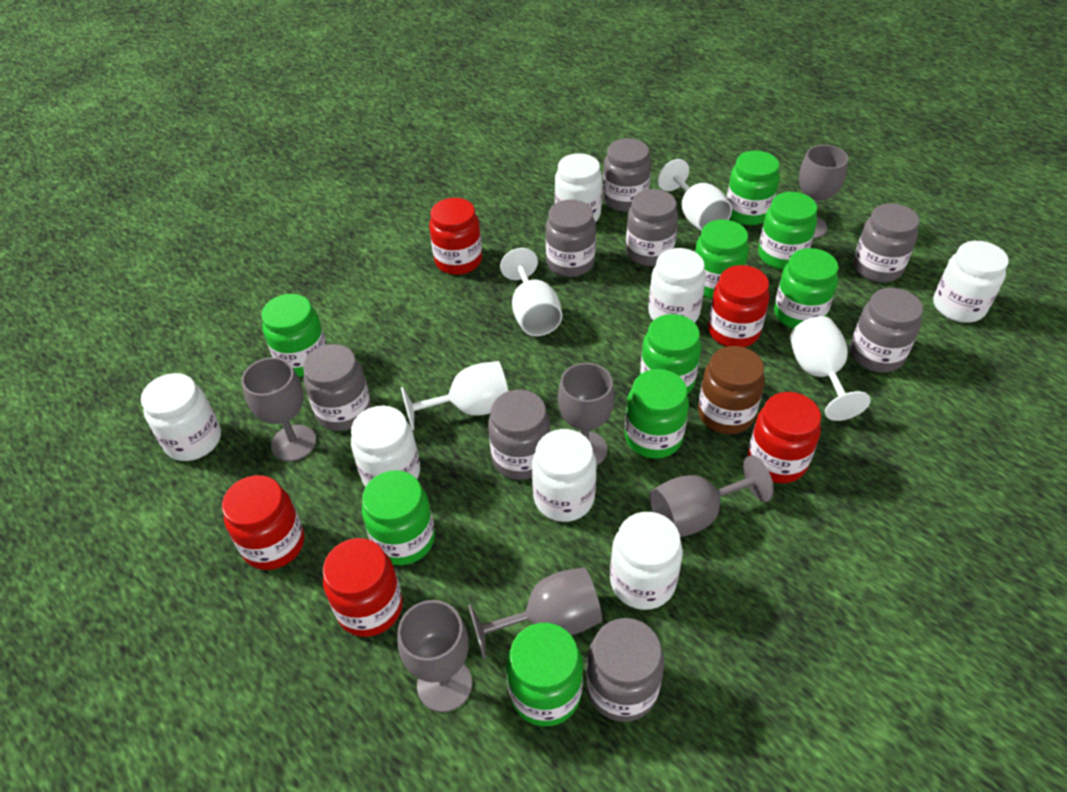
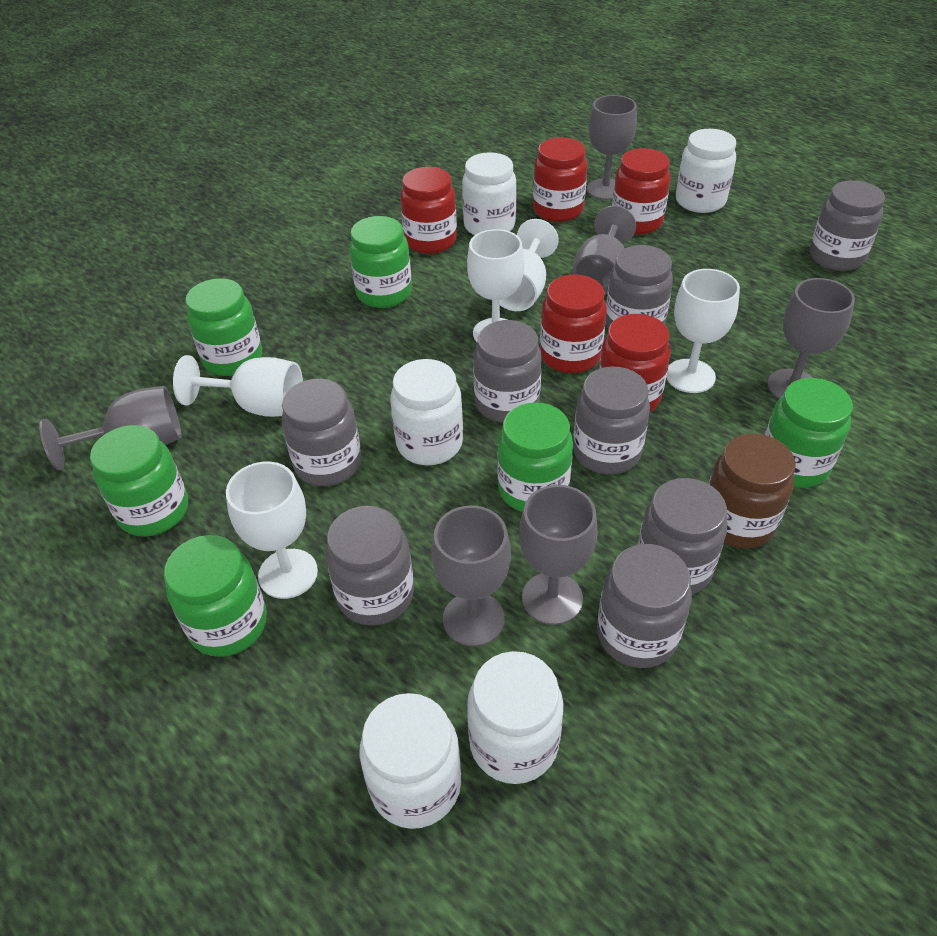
green jar: 9 -> 6
white goblet: 4 -> 5
white jar: 7 -> 5

